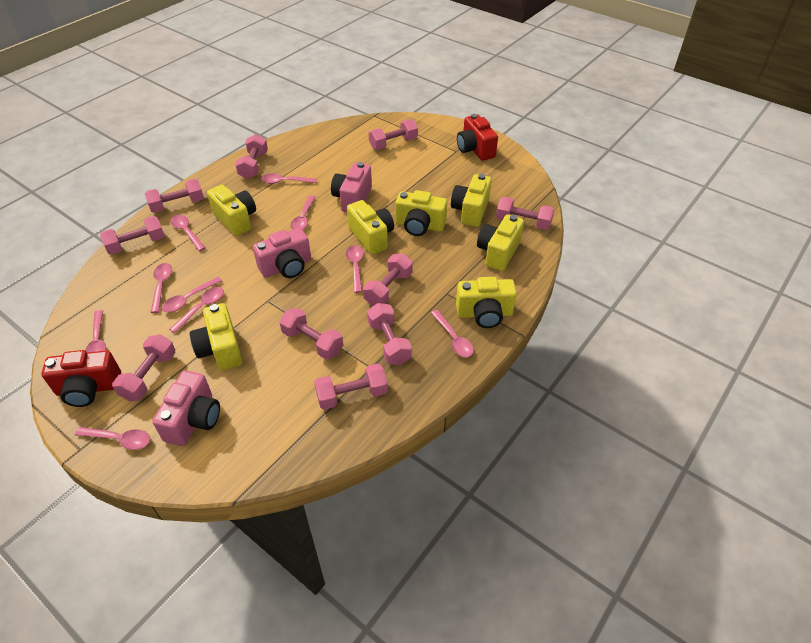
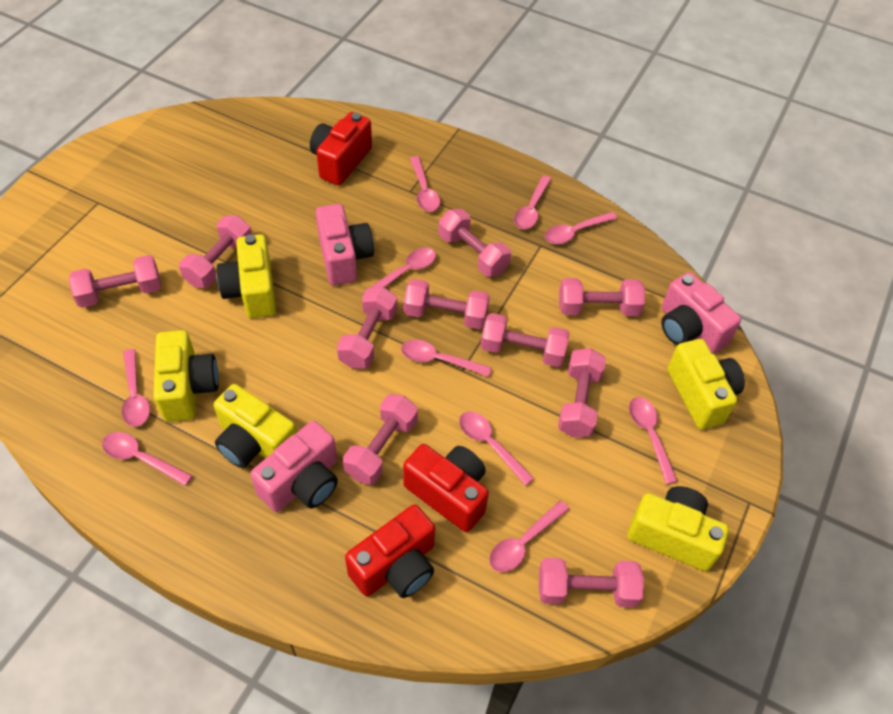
red camera: 2 -> 3
yellow camera: 7 -> 5

